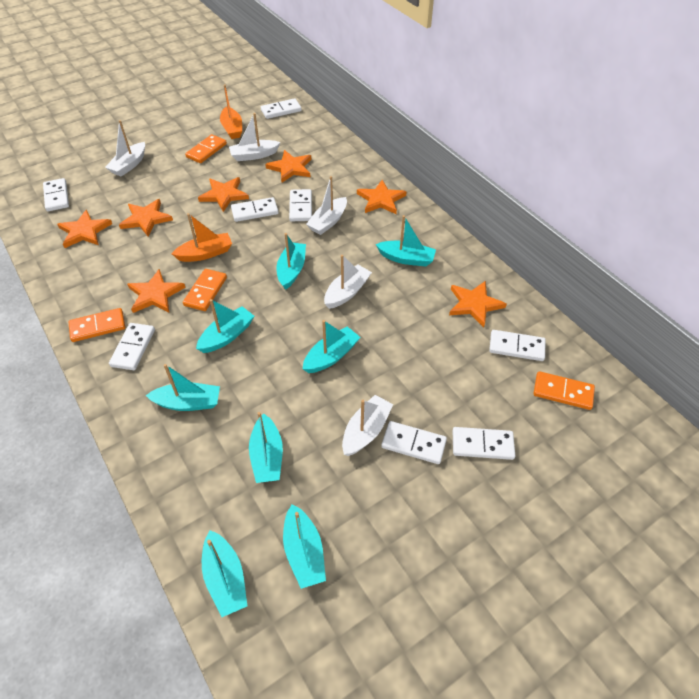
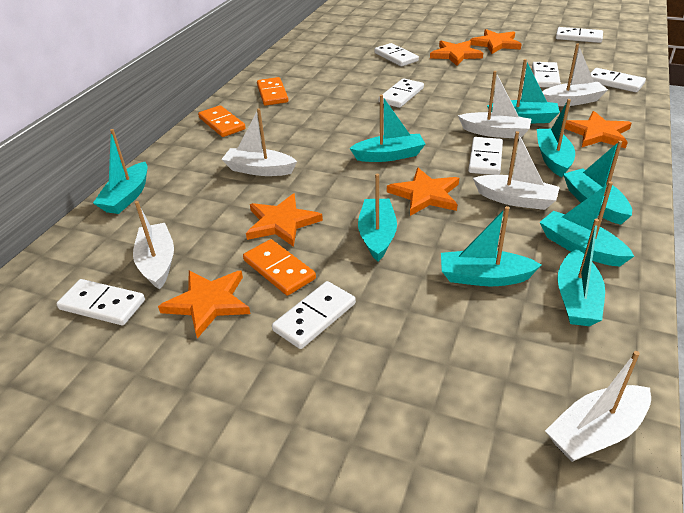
orange boat: 2 -> 0
orange domino: 4 -> 3
orange star: 7 -> 6
turquoise boat: 8 -> 9
white boat: 5 -> 6

